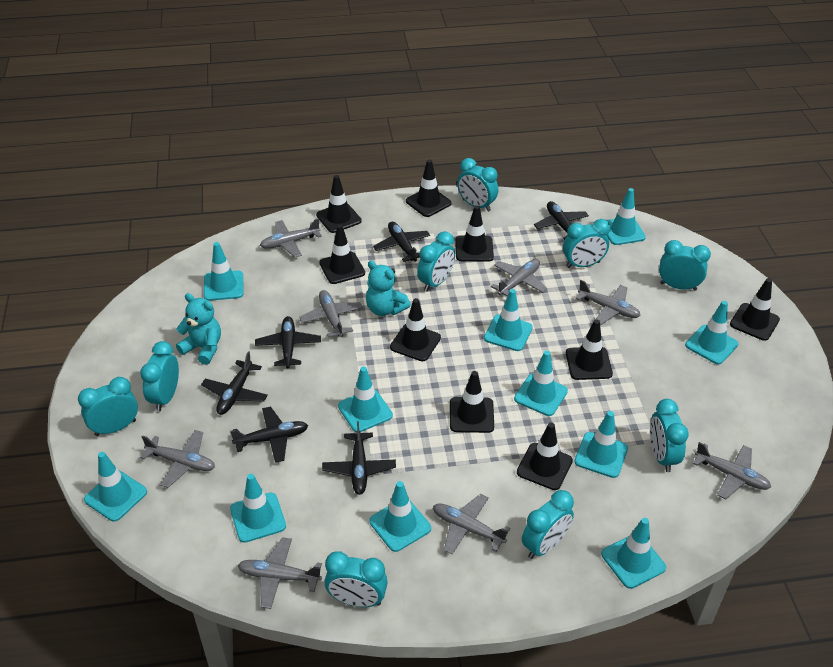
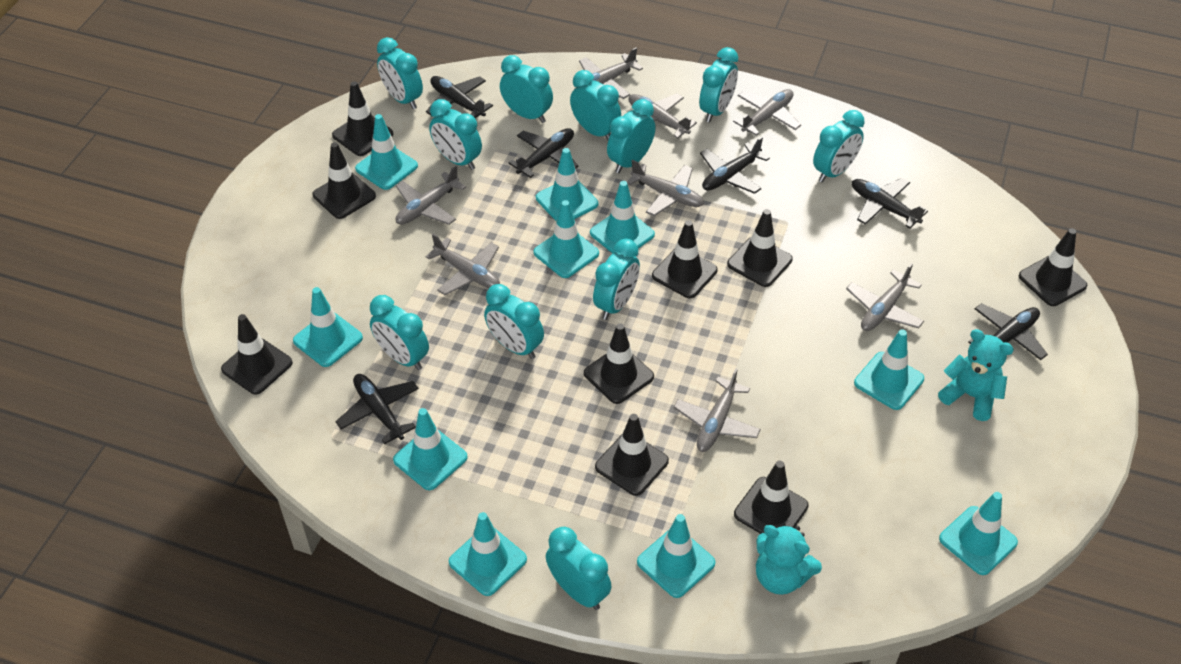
turquoise clock: 9 -> 11
turquoise traffic cone: 11 -> 10

